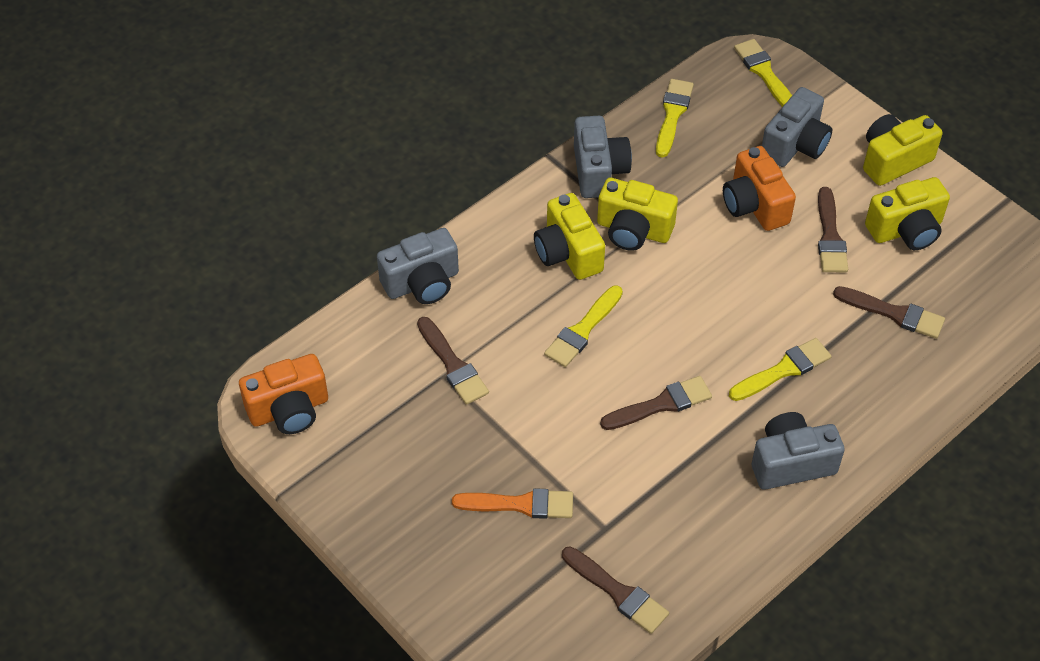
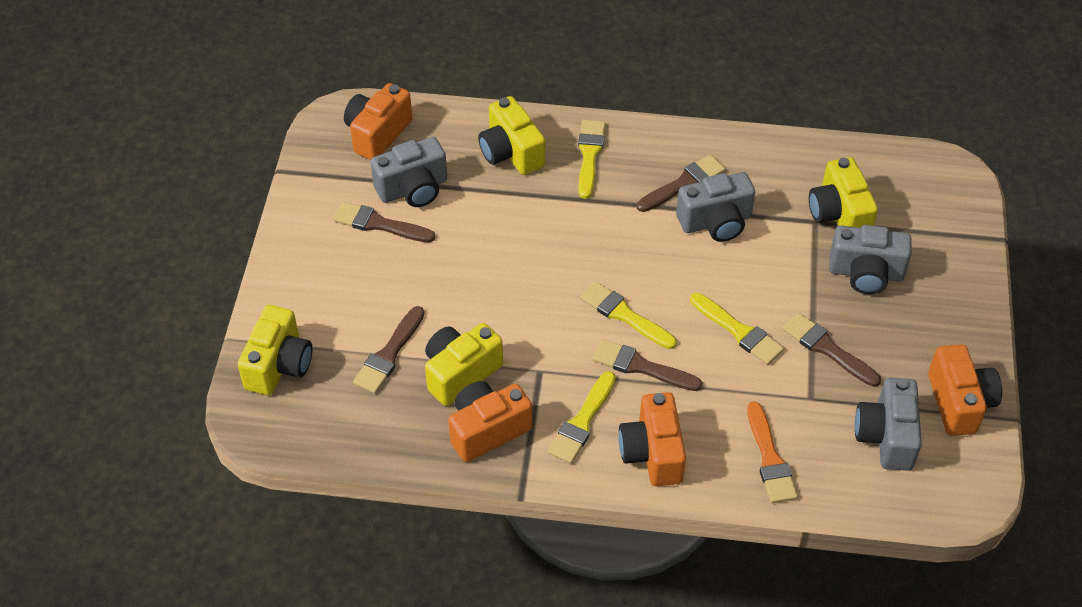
orange camera: 2 -> 4

